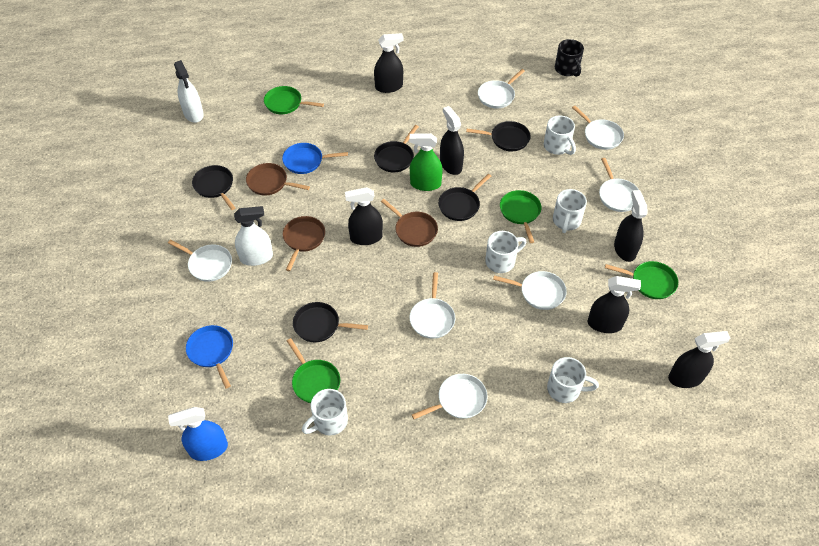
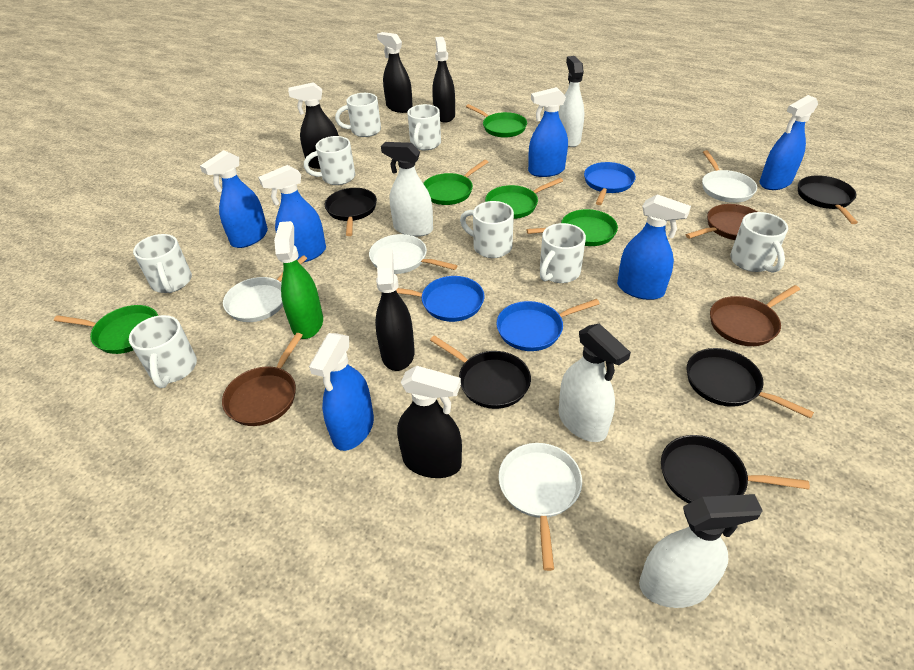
black mug: 1 -> 0
black spray bottle: 6 -> 5
blue pan: 2 -> 3
blue spray bottle: 1 -> 6
green pan: 4 -> 5
white mug: 5 -> 8
white pan: 7 -> 4
white spray bottle: 2 -> 4

